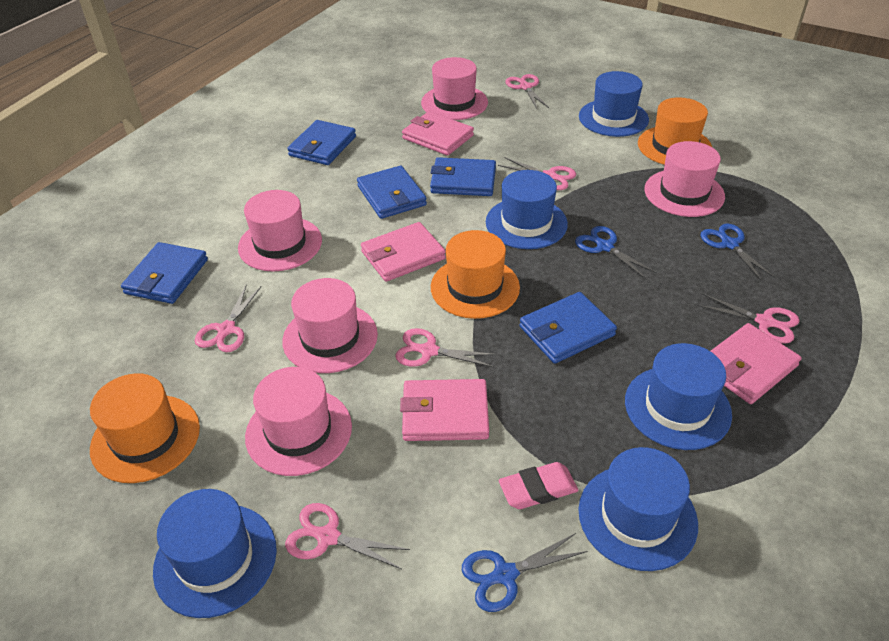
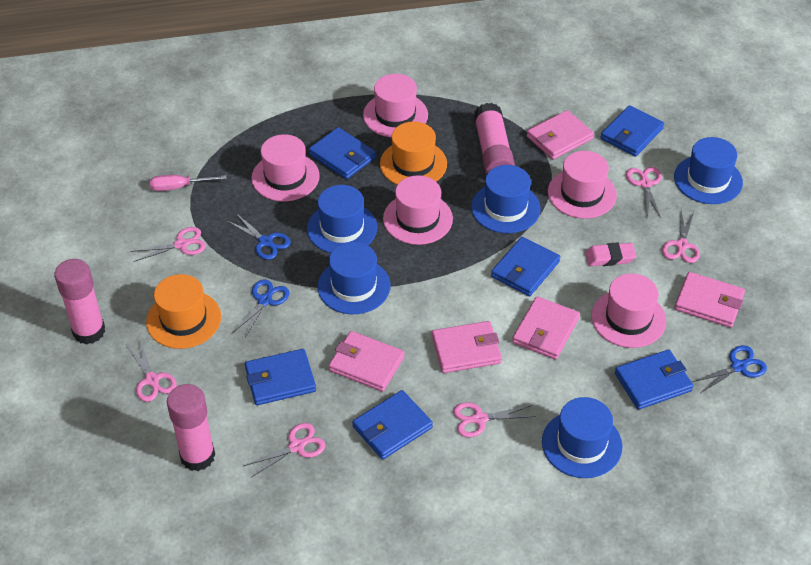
blue wallet: 5 -> 6
orange hat: 3 -> 2
pink glue stick: 0 -> 3
pink screwdriver: 0 -> 1
pink wallet: 4 -> 5

